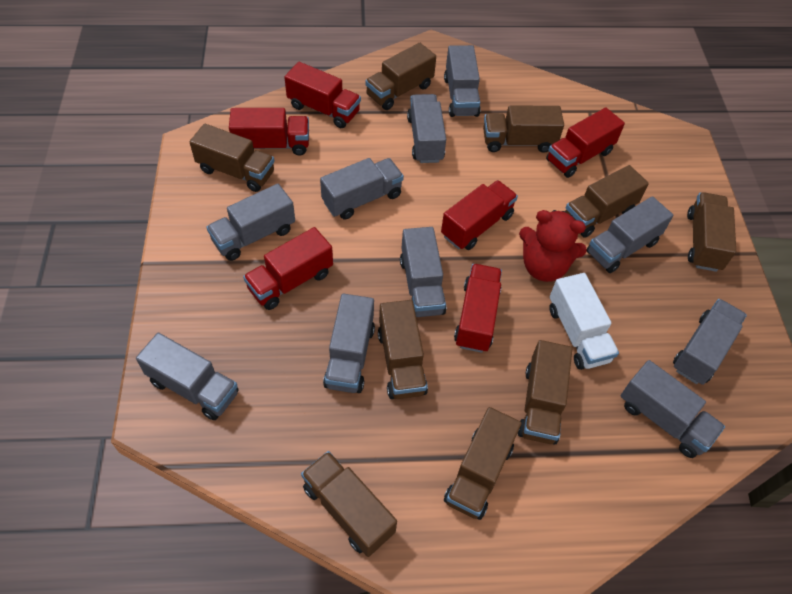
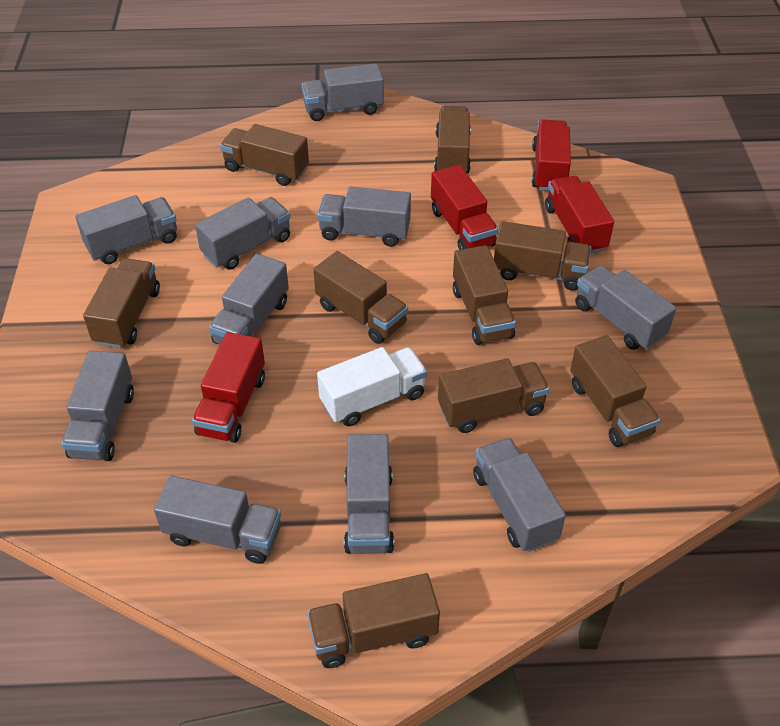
red teddy bear: 1 -> 0
red truck: 6 -> 4

